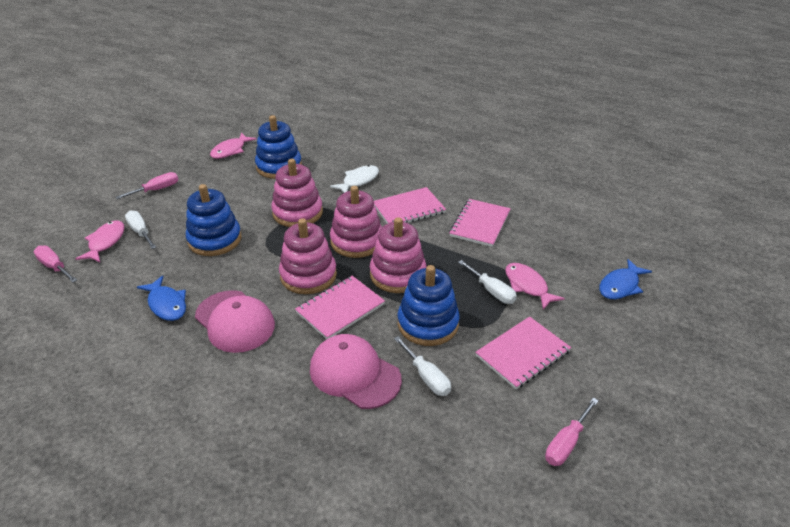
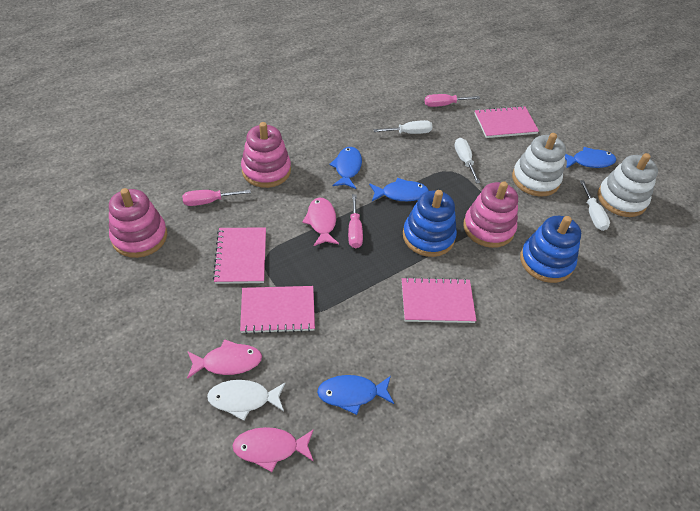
blue fish: 2 -> 4
blue stacking toy: 3 -> 2
pink cap: 2 -> 0
pink stacking toy: 4 -> 3
white stacking toy: 0 -> 2

